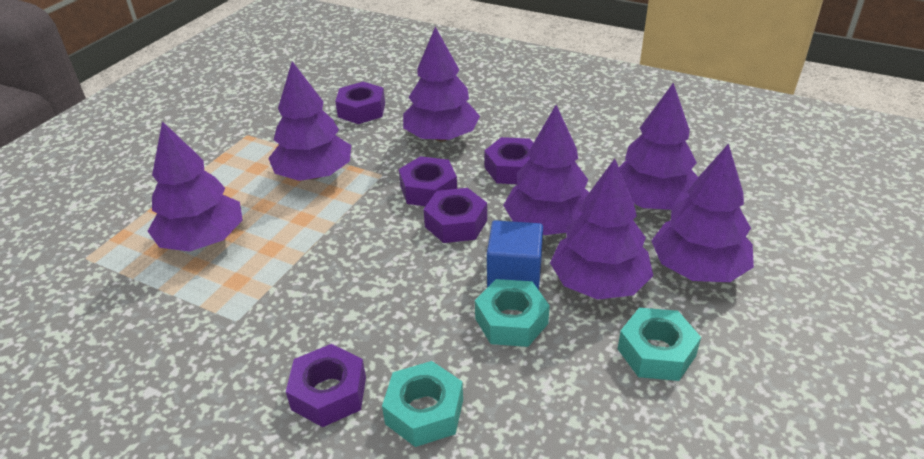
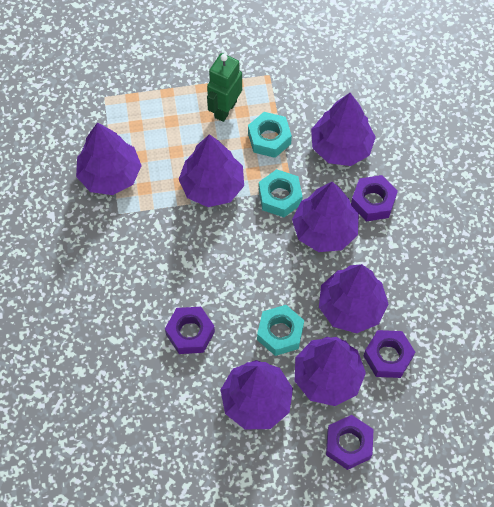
blue cube: 1 -> 0
green robot: 0 -> 1
purple nut: 5 -> 4

